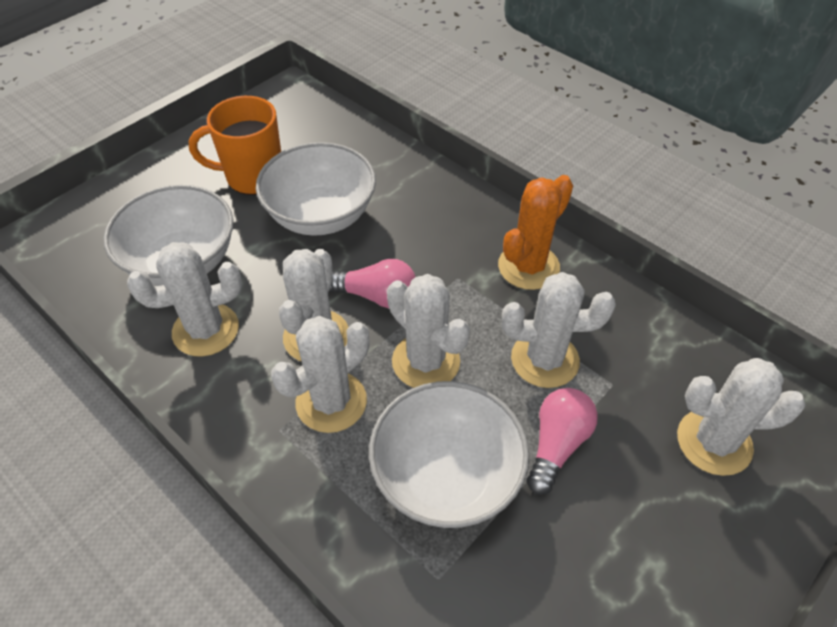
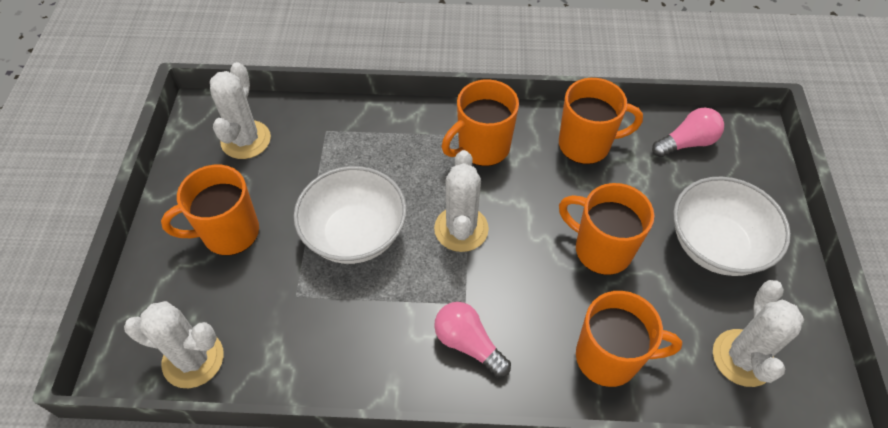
orange cactus: 1 -> 0
orange mug: 1 -> 5
white bowl: 3 -> 2
white cactus: 6 -> 4

